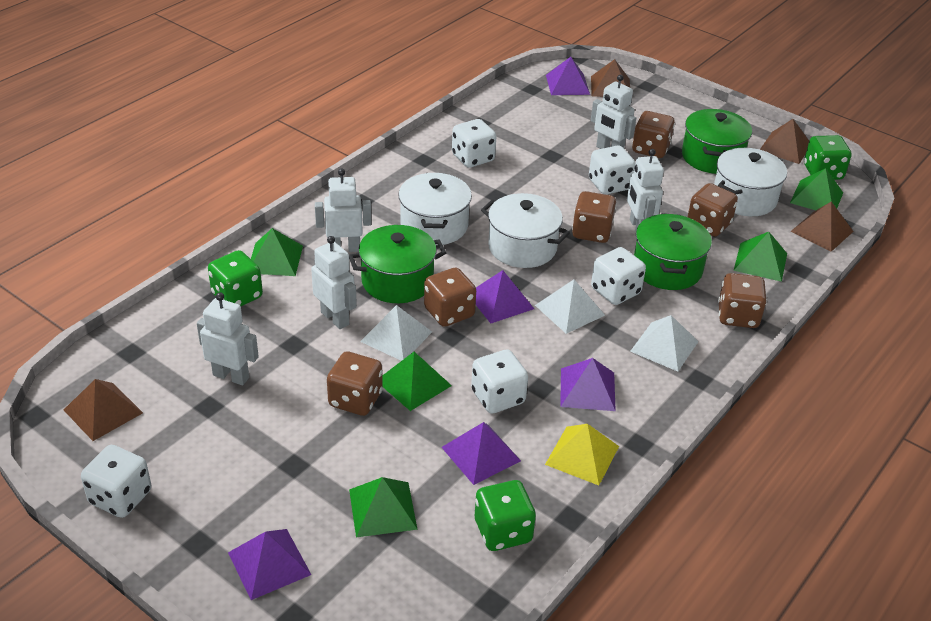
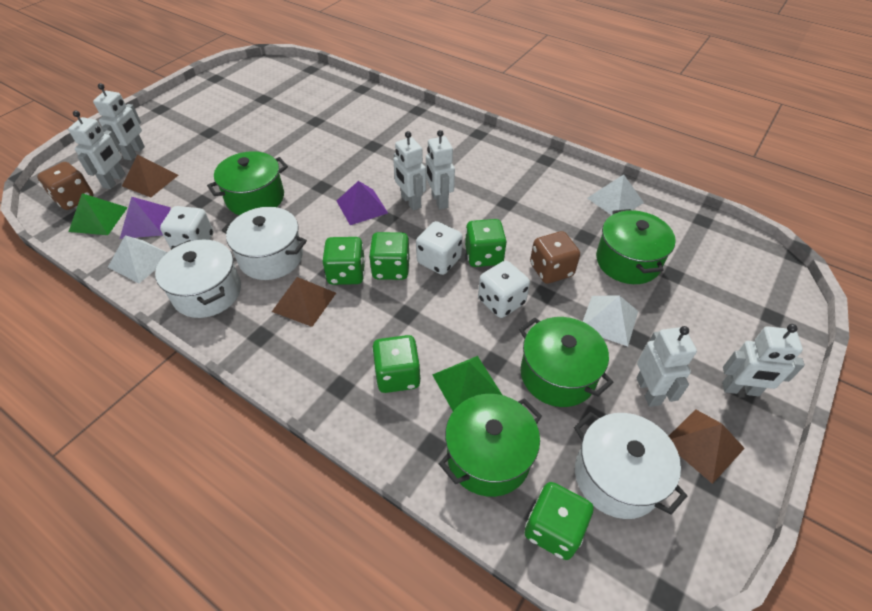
brown dice: 6 -> 2
brown pyramid: 4 -> 3
green dice: 3 -> 5
green pot: 3 -> 4
green pyramid: 5 -> 2
purple pyramid: 5 -> 2
white dice: 5 -> 3
white robot: 5 -> 6
yellow pyramid: 1 -> 0

